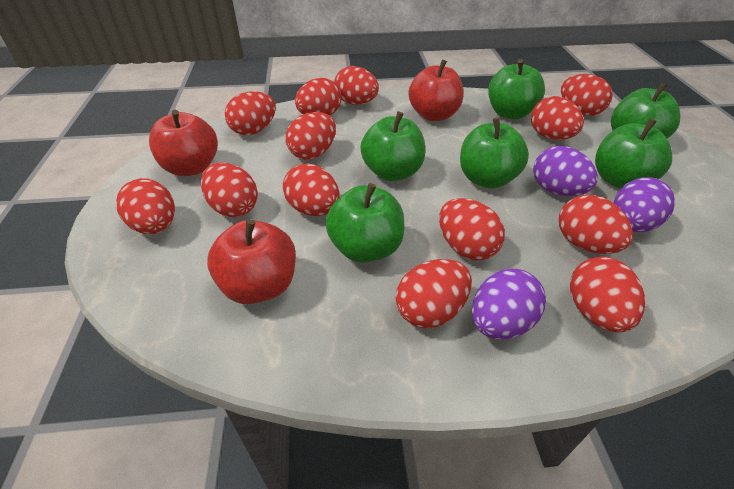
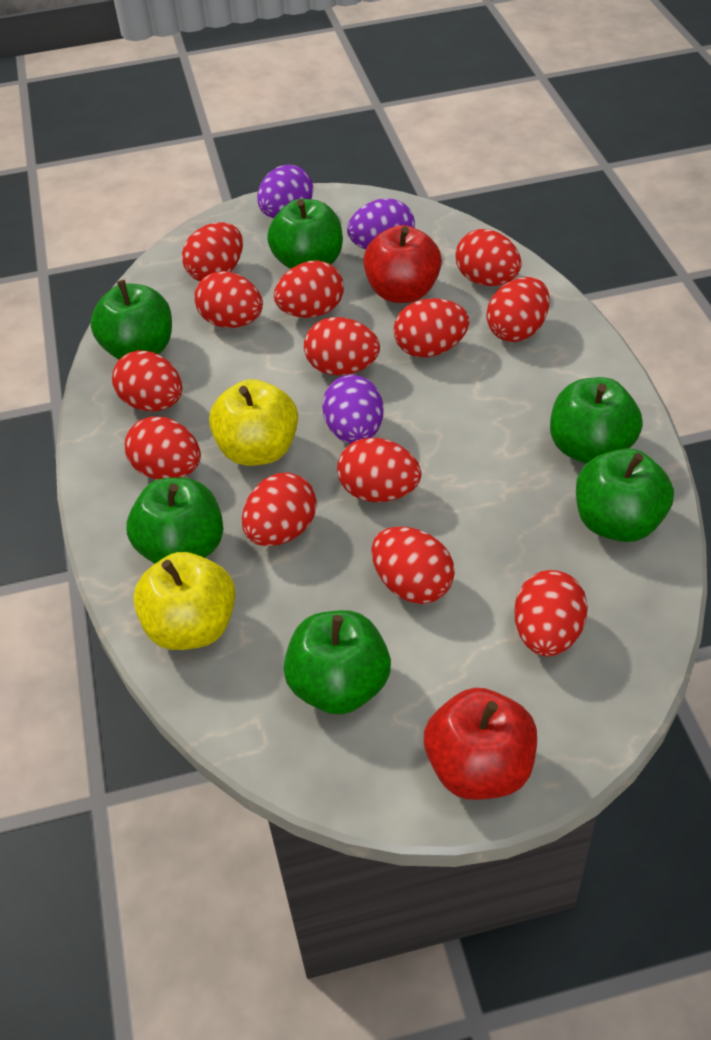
red apple: 3 -> 2
yellow apple: 0 -> 2

